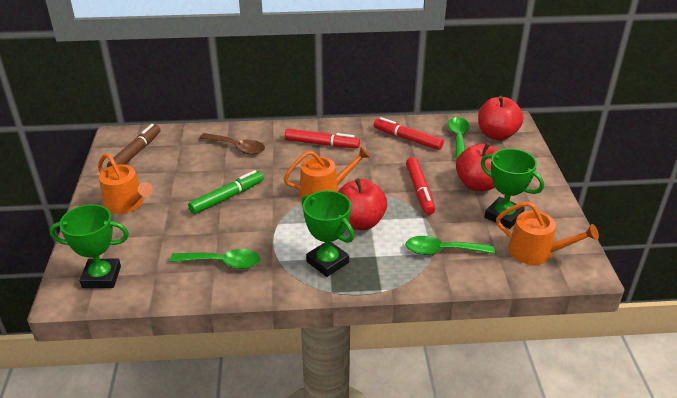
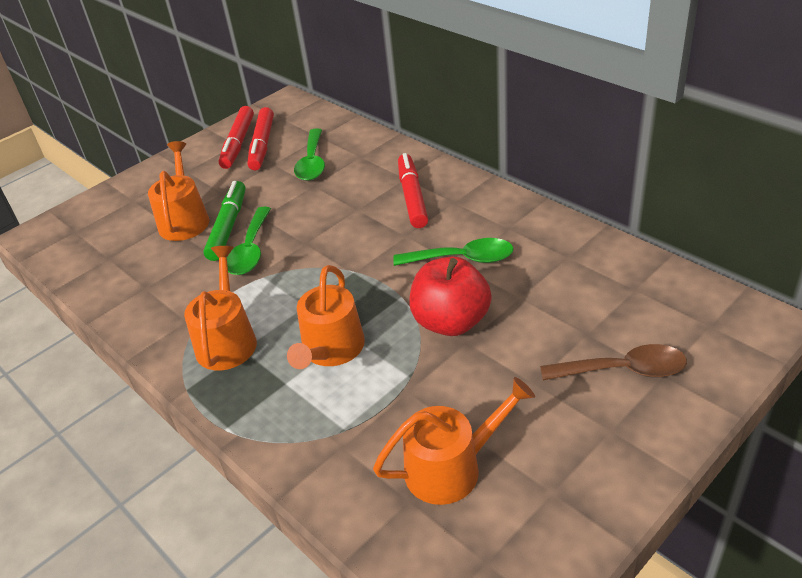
brown marker: 1 -> 0
green trophy: 3 -> 0
orange watering can: 3 -> 4
red apple: 3 -> 1

